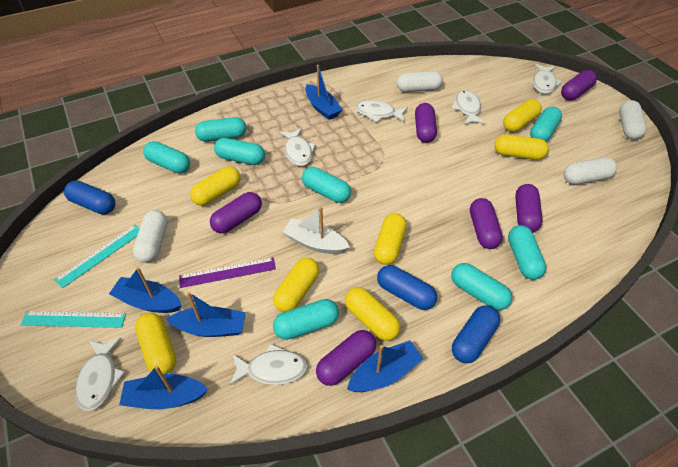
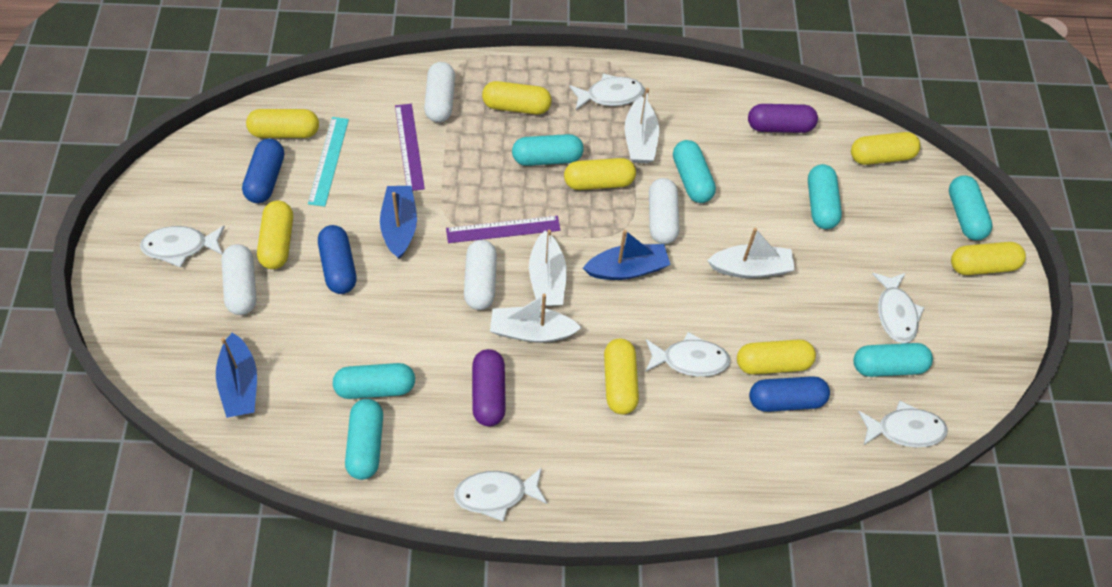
blue boat: 5 -> 3
purple capsule: 6 -> 2
purple ruler: 1 -> 2
turquoise capsule: 8 -> 7
turquoise ruler: 2 -> 1
white boat: 1 -> 4
yellow capsule: 7 -> 8

